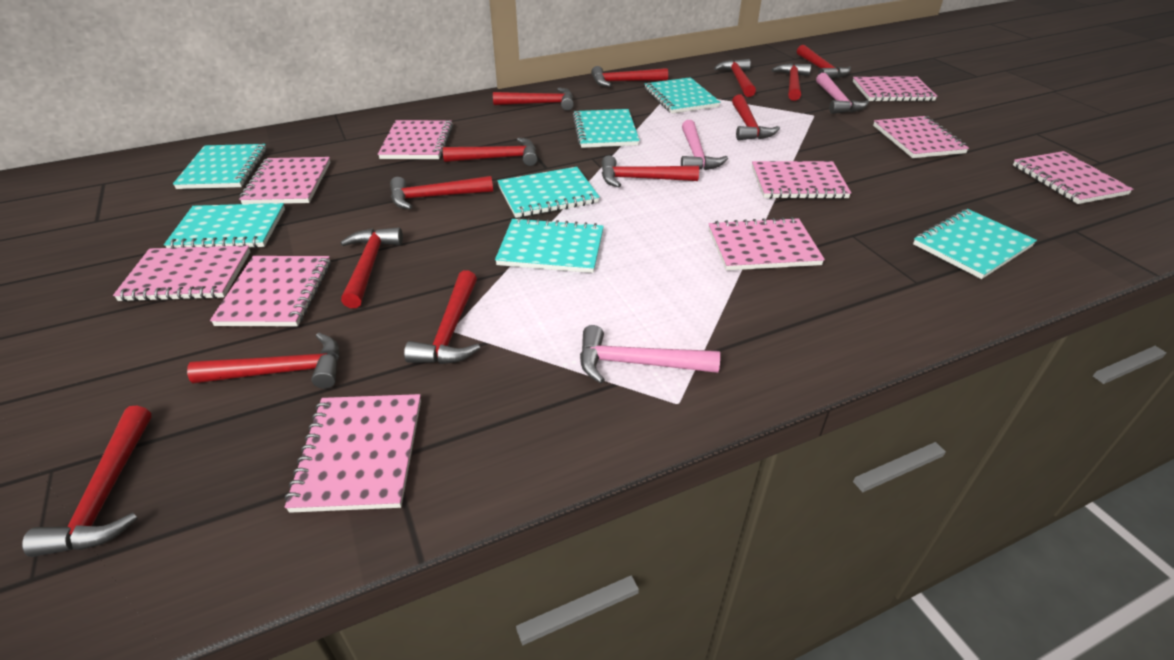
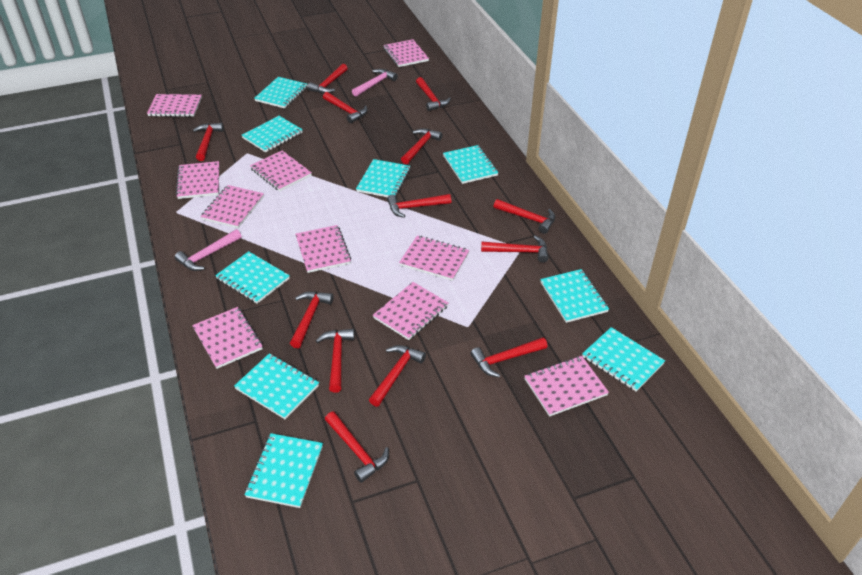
pink hammer: 3 -> 2
turquoise notebook: 7 -> 9

